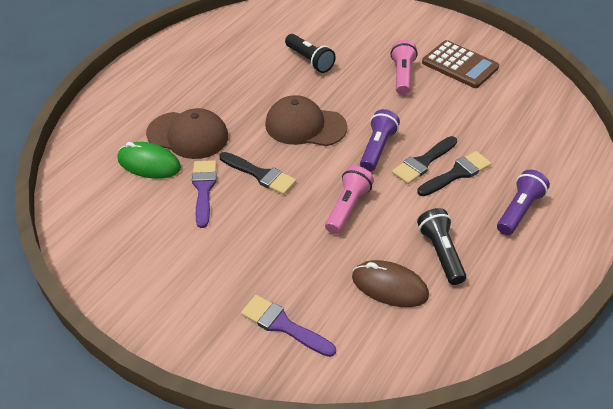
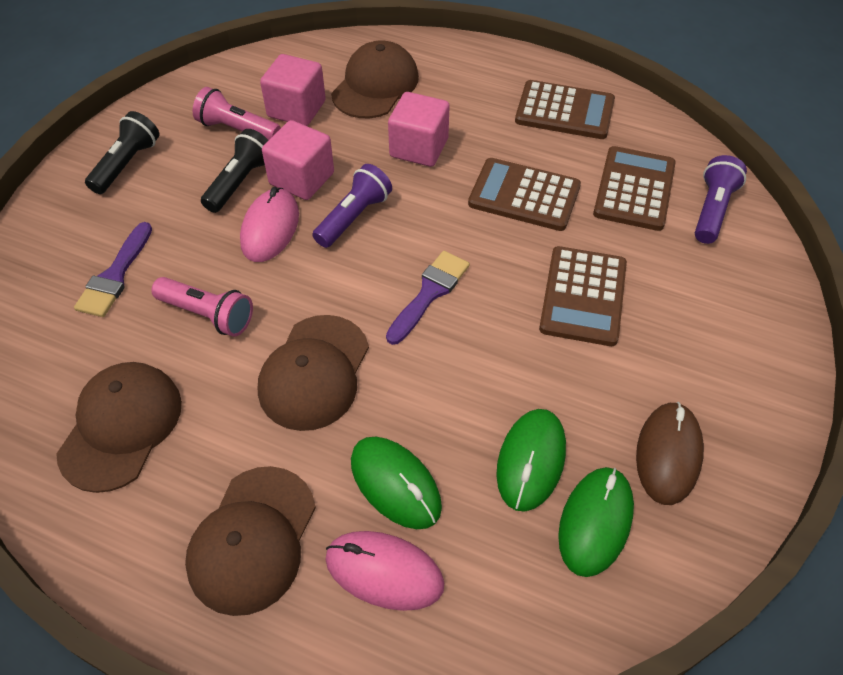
black brush: 3 -> 0
brown calculator: 1 -> 4
brown cap: 2 -> 4
green mouse: 1 -> 3
pink cube: 0 -> 3
pink mouse: 0 -> 2

